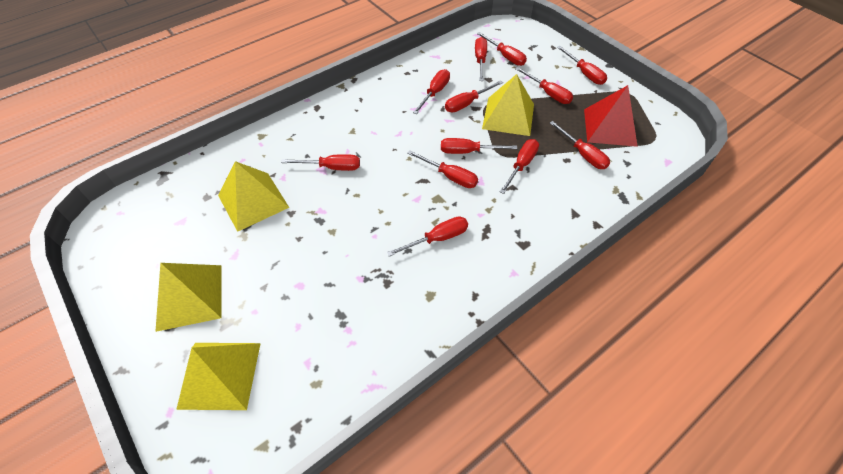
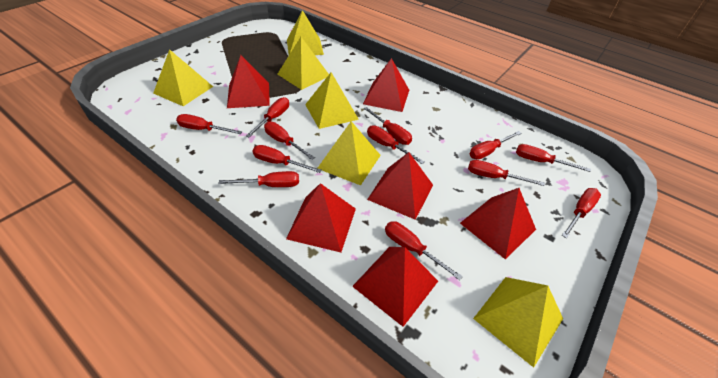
red pyramid: 1 -> 6
yellow pyramid: 4 -> 6

